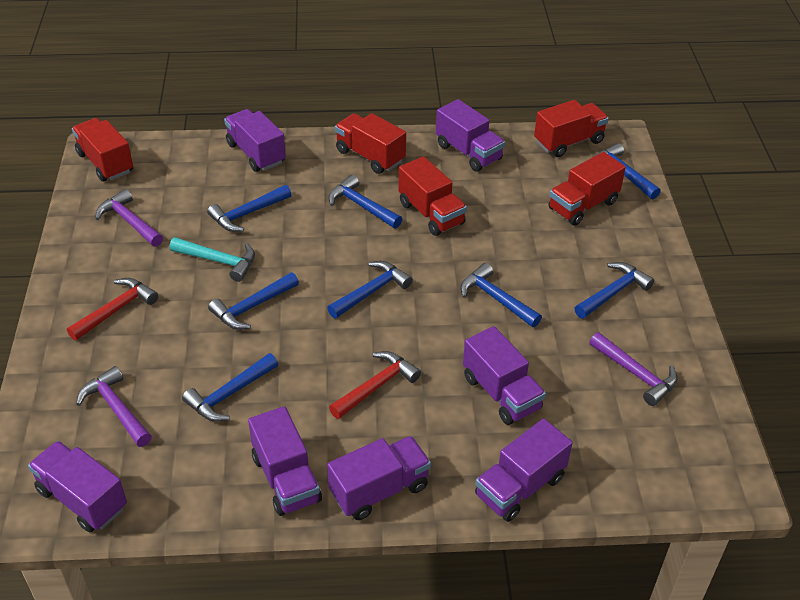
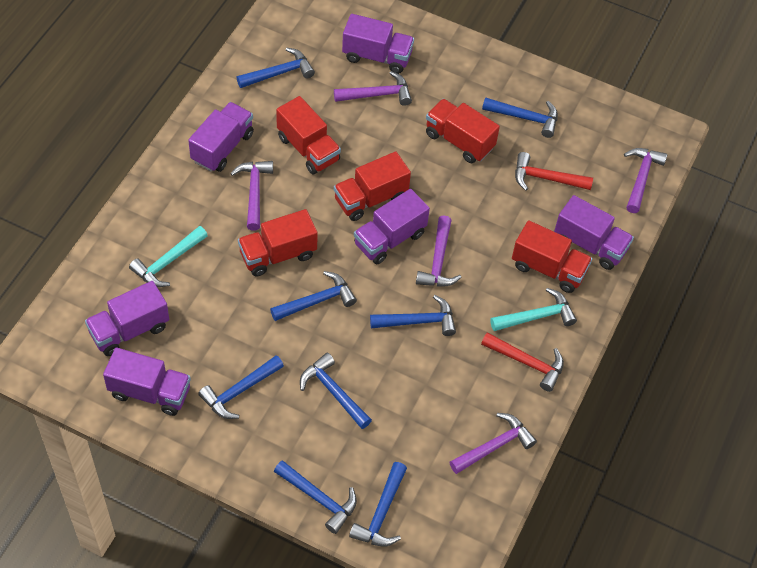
purple hammer: 3 -> 5
purple truck: 7 -> 6
turquoise hammer: 1 -> 2

